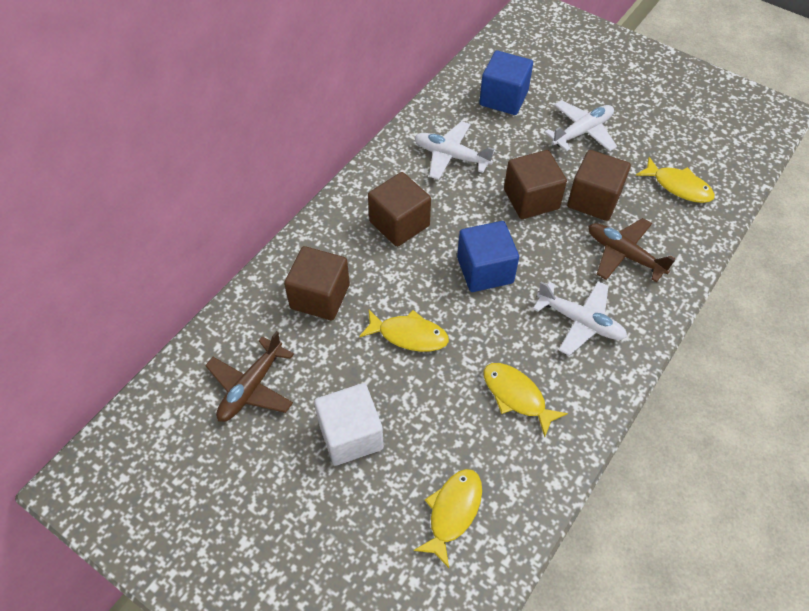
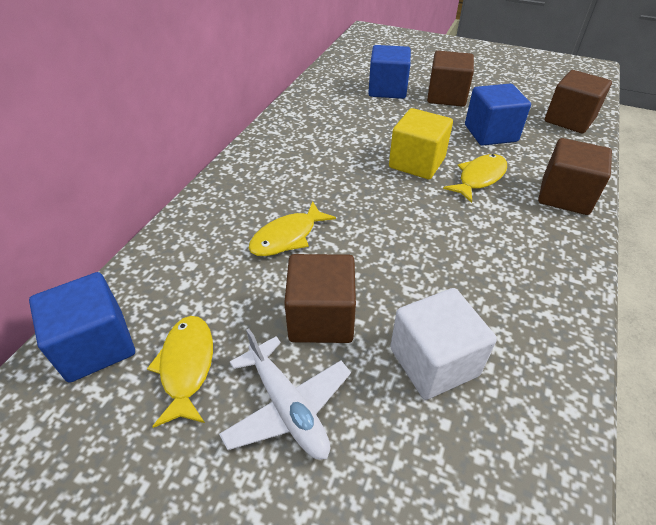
blue cube: 2 -> 3
brown plane: 2 -> 0
white plane: 3 -> 1
yellow cube: 0 -> 1
yellow fish: 4 -> 3

